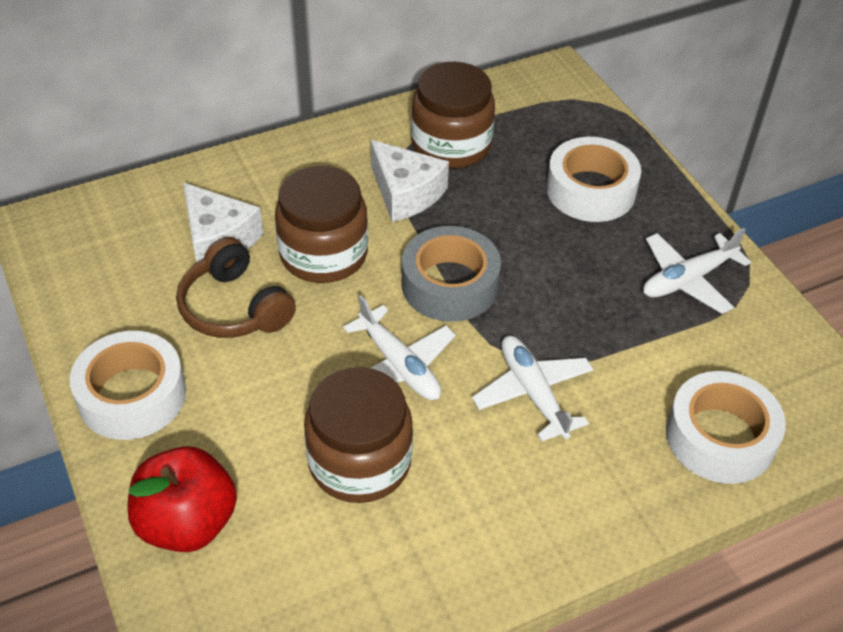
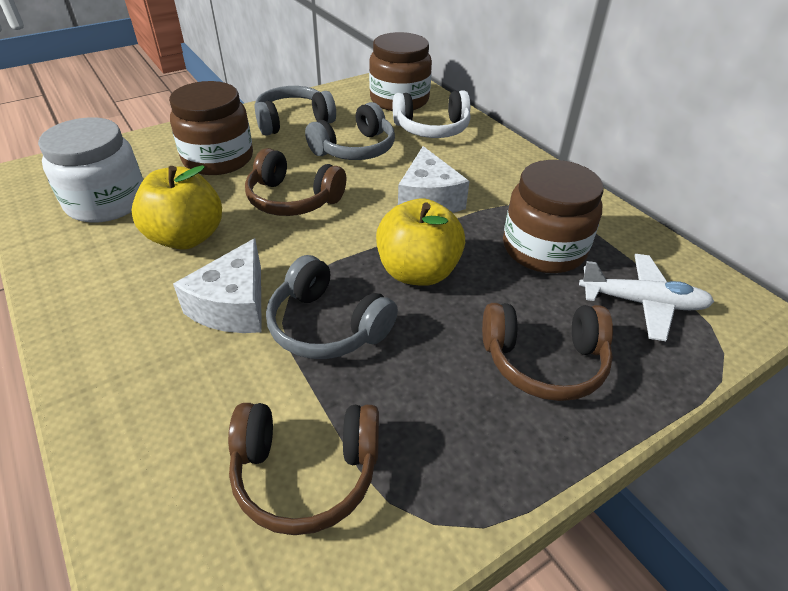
brown headphones: 1 -> 3
grey headphones: 0 -> 3
grey tape: 1 -> 0
red apple: 1 -> 0
white headphones: 0 -> 1
white jar: 0 -> 1
white plane: 3 -> 1
white tape: 3 -> 0
yellow apple: 0 -> 2

